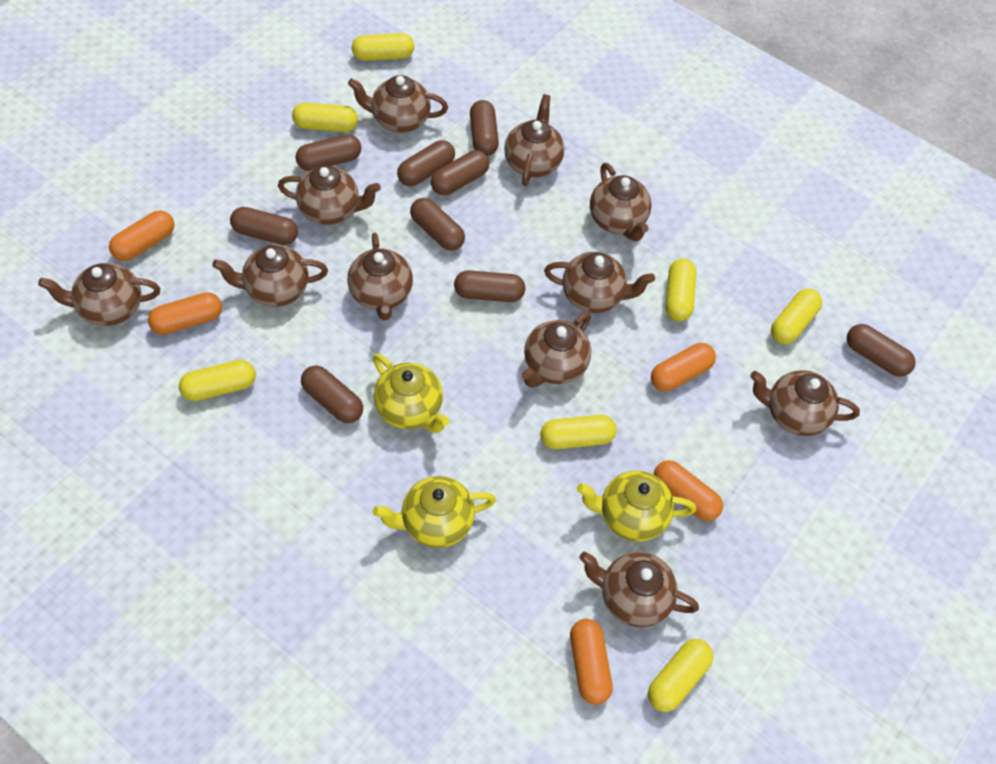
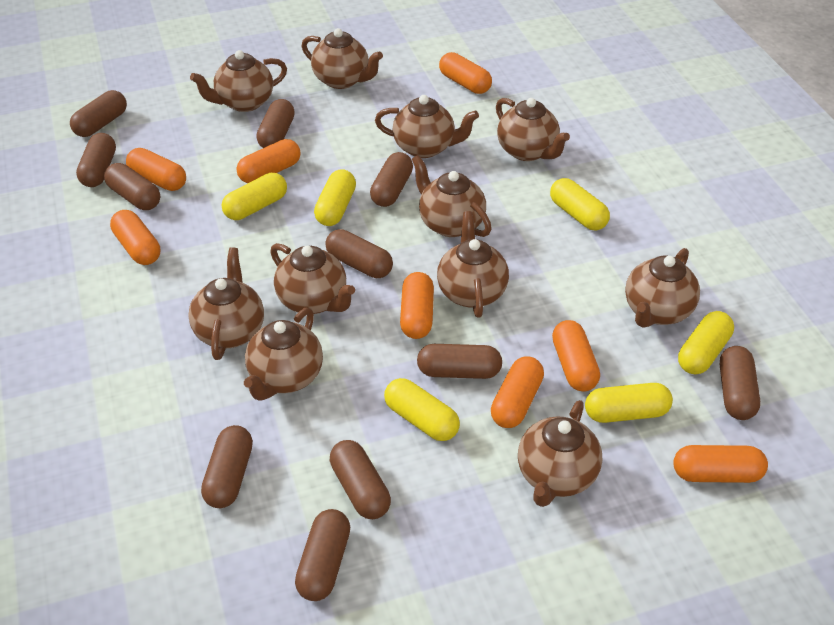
brown capsule: 9 -> 11
orange capsule: 5 -> 8
yellow capsule: 7 -> 6
yellow teapot: 3 -> 0

